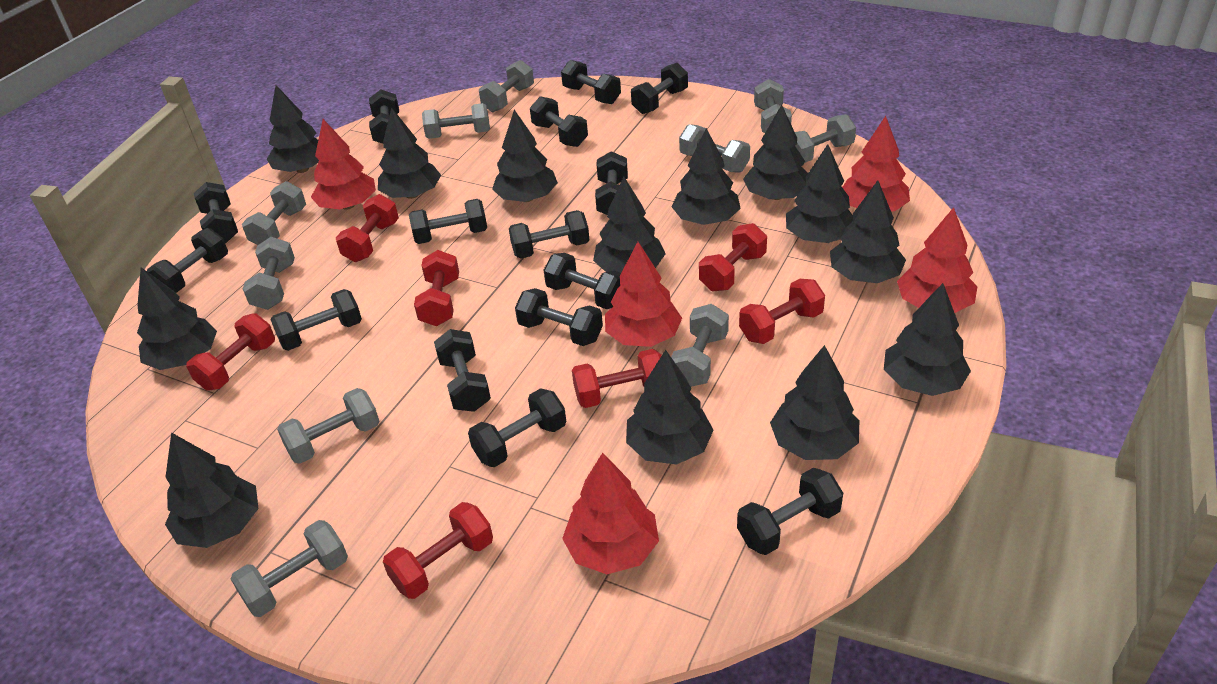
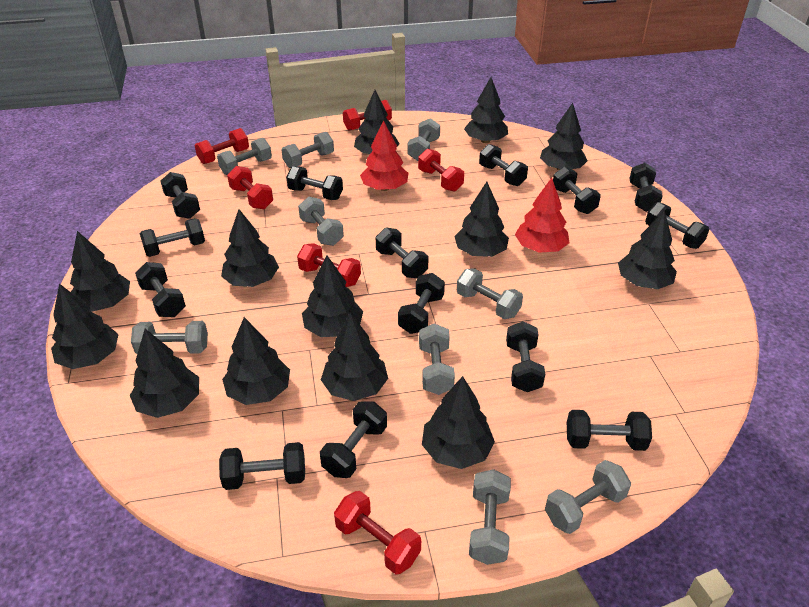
black dumbbell: 15 -> 14
grey dumbbell: 10 -> 9
red dumbbell: 7 -> 6
red tree: 5 -> 2

